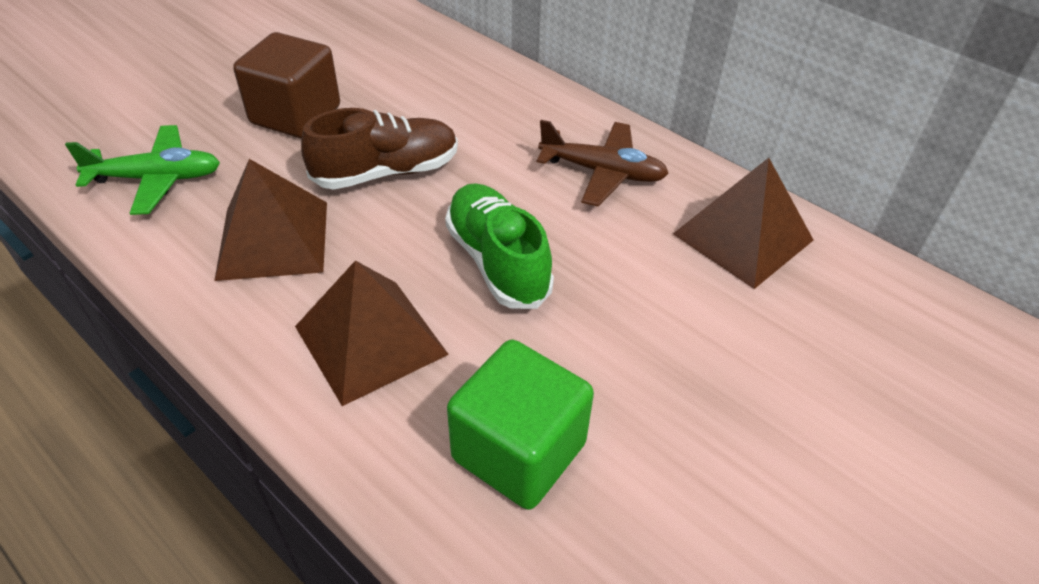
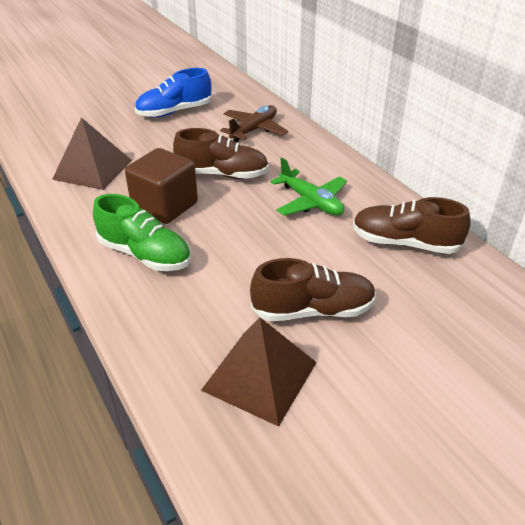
blue shoe: 0 -> 1
brown pyramid: 3 -> 2
brown shoe: 1 -> 3
green cube: 1 -> 0

